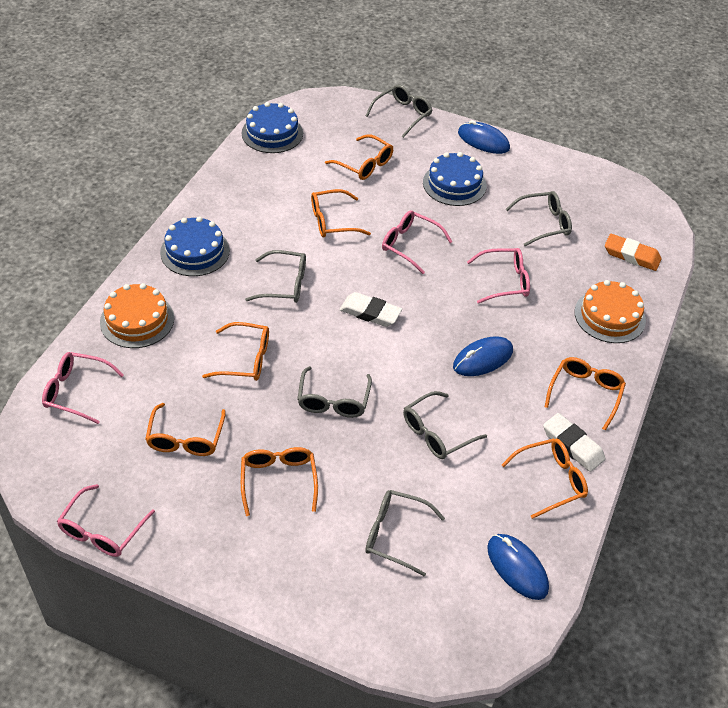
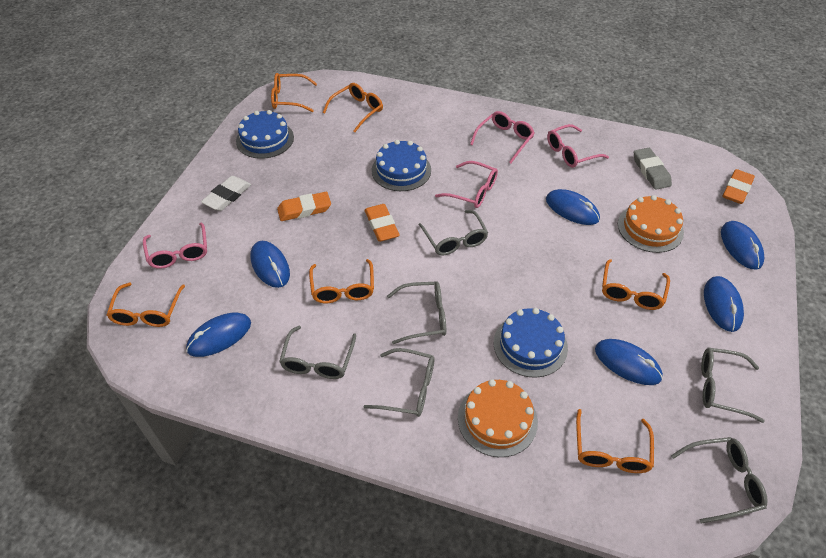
blue mouse: 3 -> 6
grey eraser: 0 -> 1
orange eraser: 1 -> 3
orange glasses: 7 -> 6
white eraser: 2 -> 1

